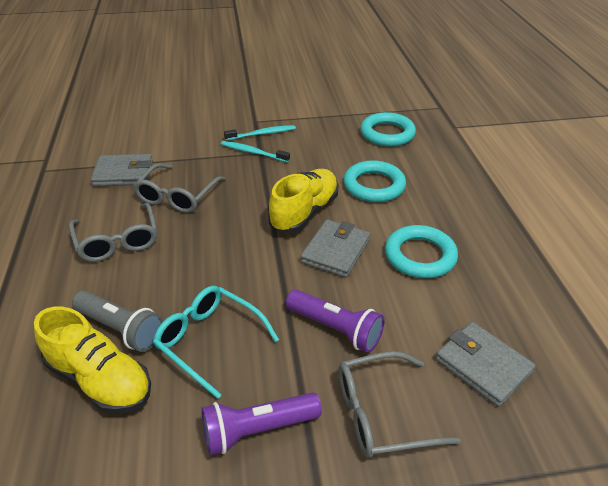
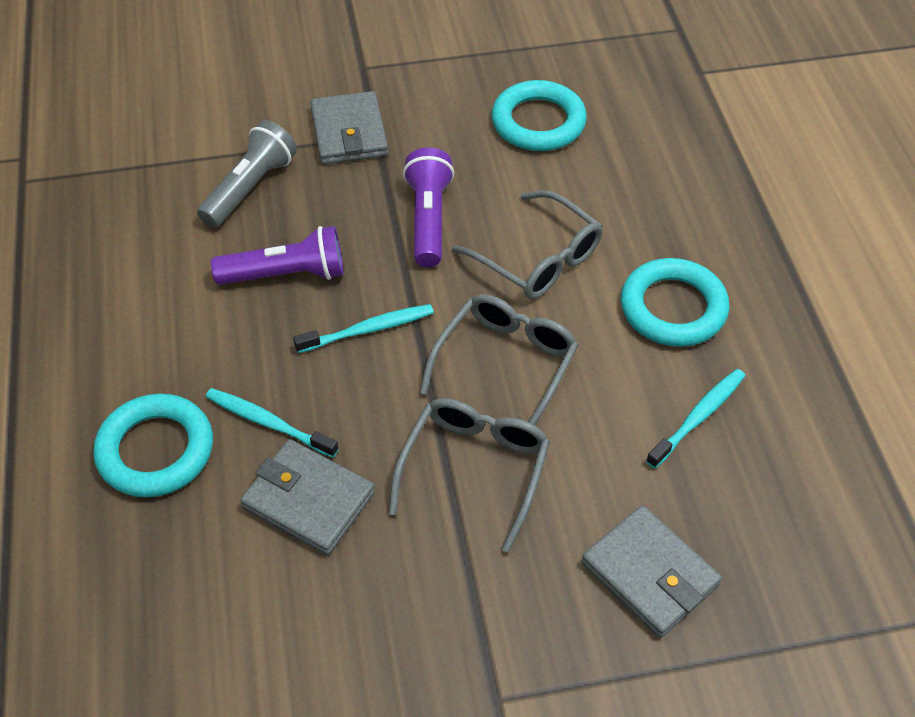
turquoise glasses: 1 -> 0
turquoise toothbrush: 2 -> 3
yellow shoe: 2 -> 0

